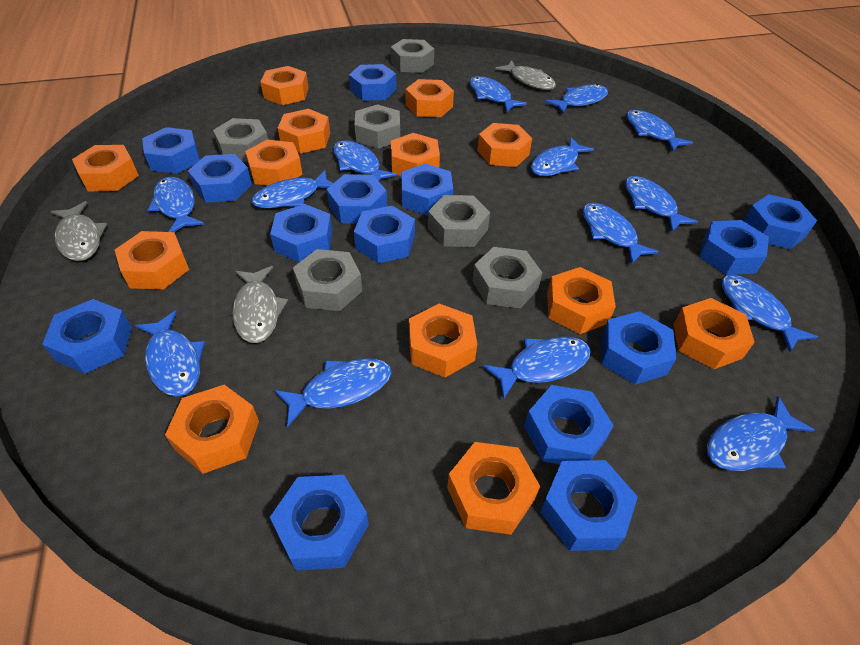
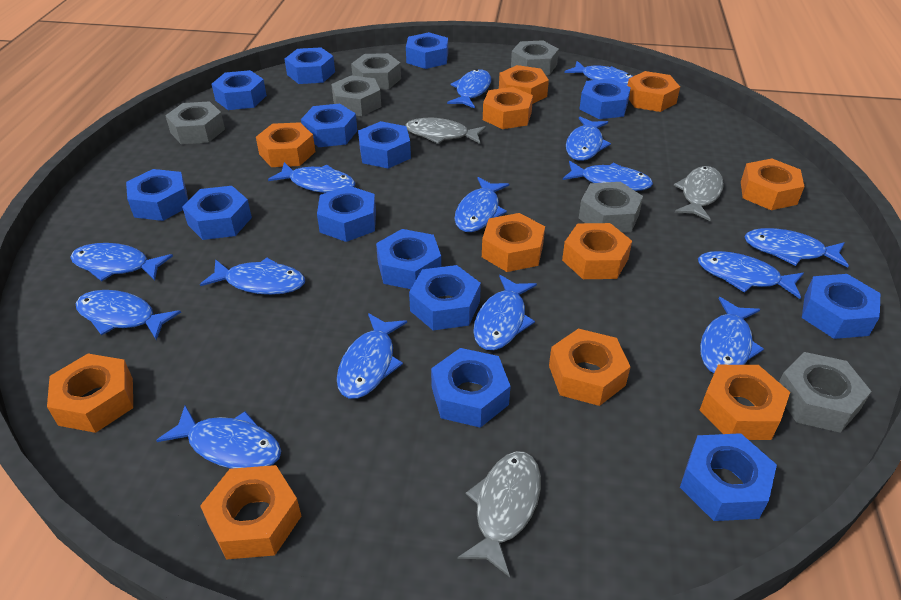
blue fish: 14 -> 15
orange nut: 13 -> 11

